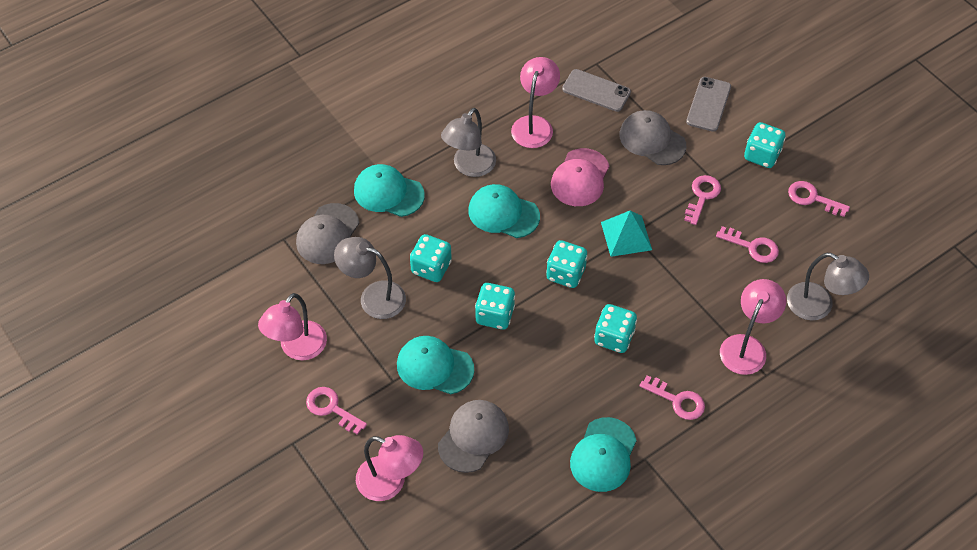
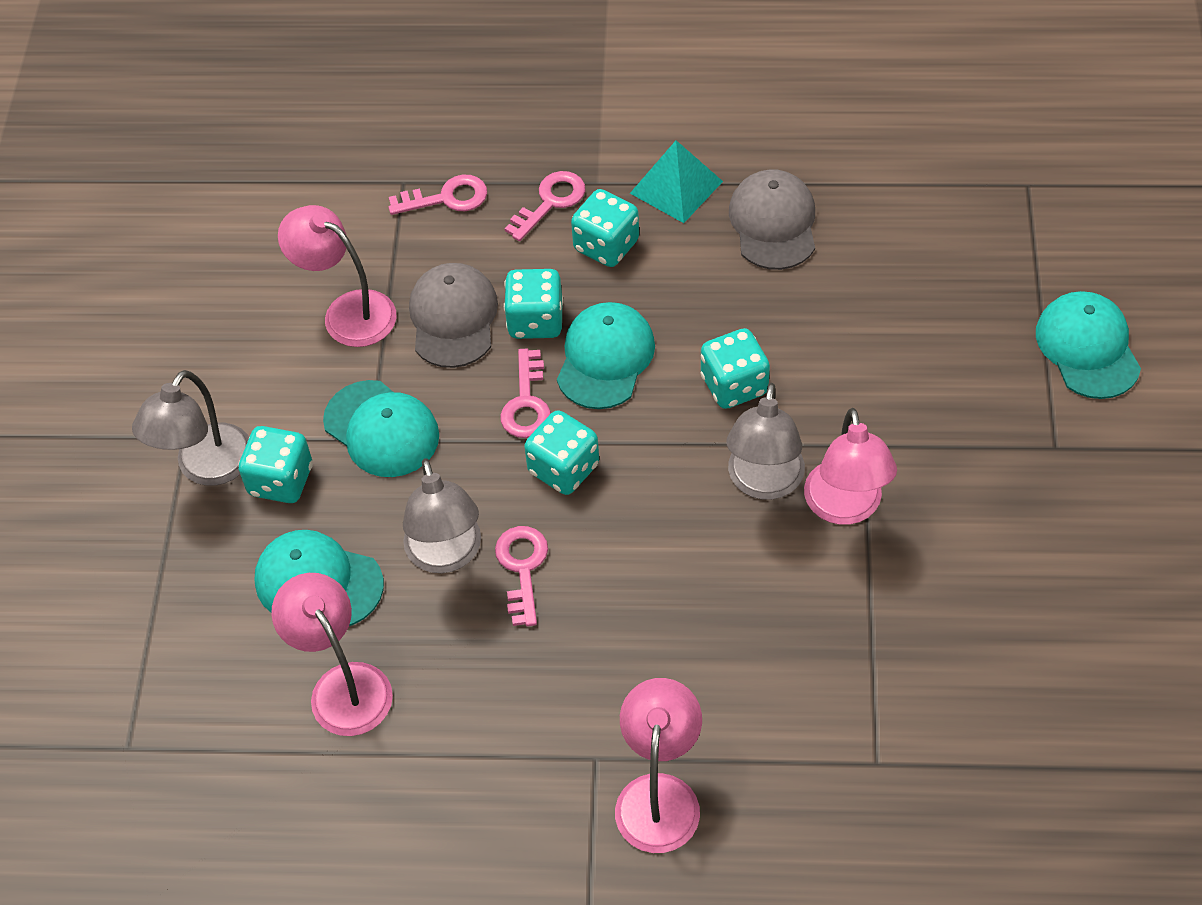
grey cap: 3 -> 2
grey phone: 2 -> 0
pink cap: 1 -> 0
pink key: 5 -> 4

